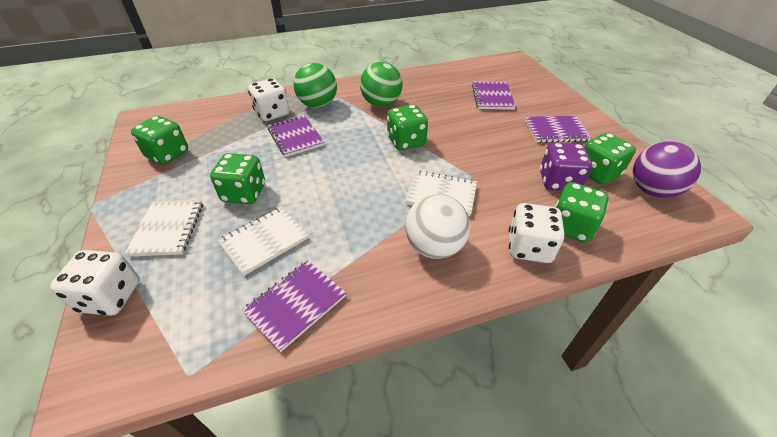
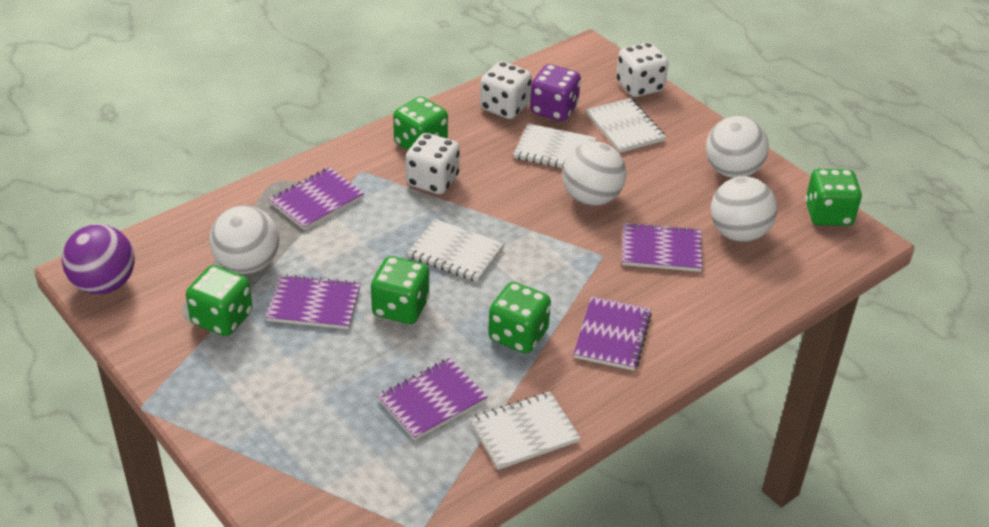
green ball: 2 -> 0
purple notebook: 4 -> 5
white ball: 1 -> 4
white notebook: 3 -> 4

